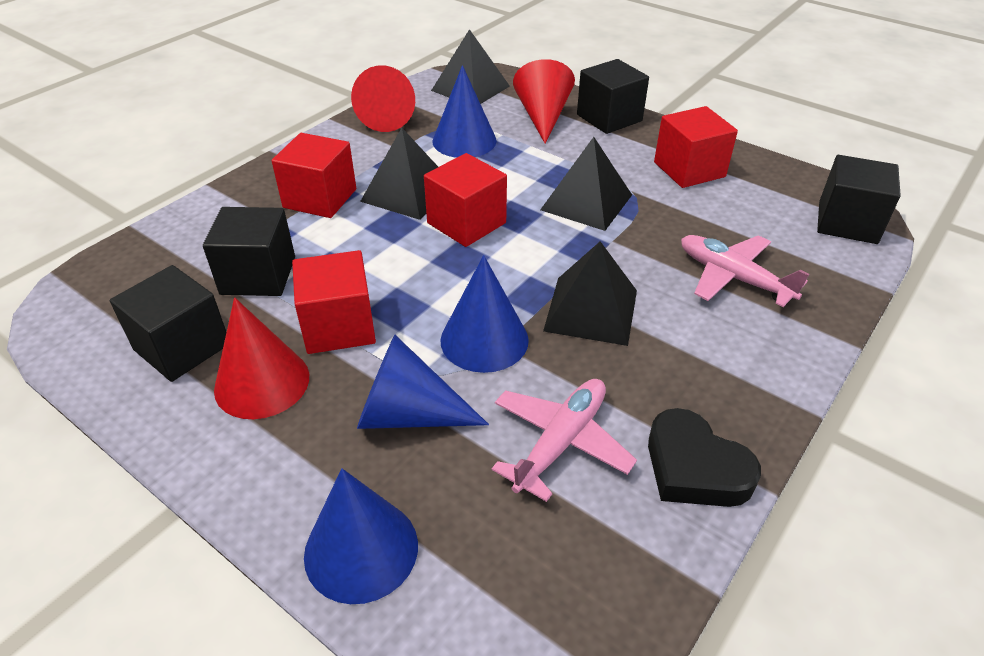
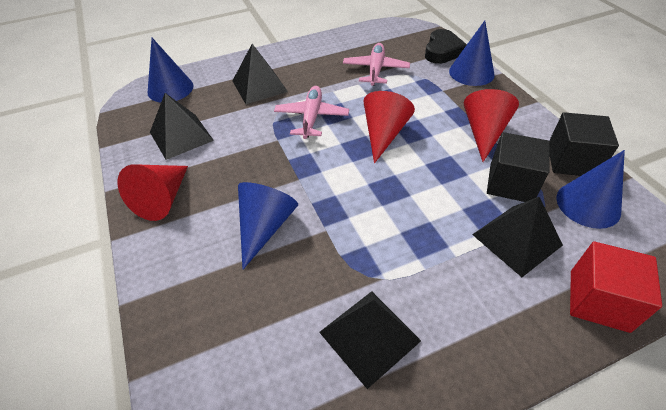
black cube: 4 -> 2
red cube: 4 -> 1

